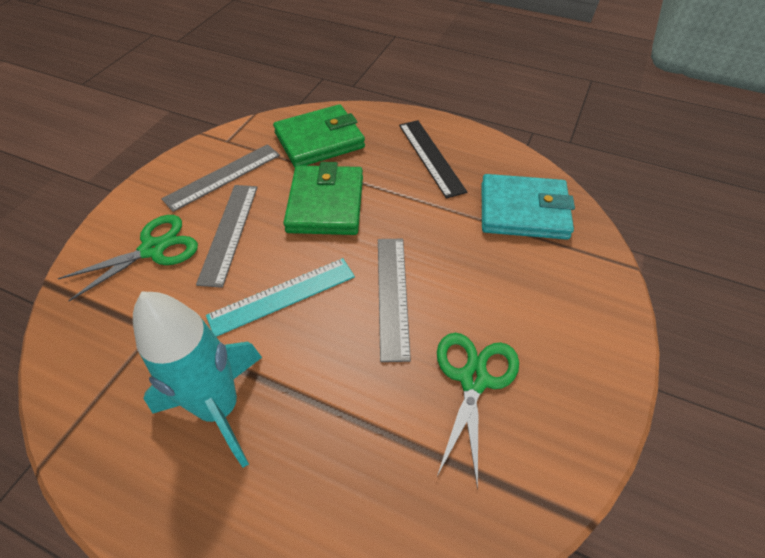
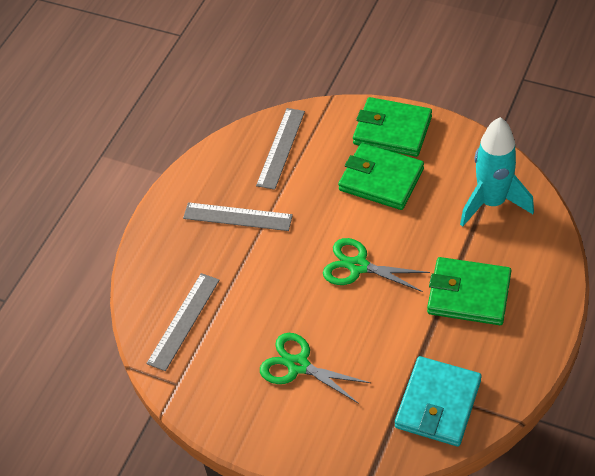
black ruler: 1 -> 0
green wallet: 2 -> 3
turquoise ruler: 1 -> 0

